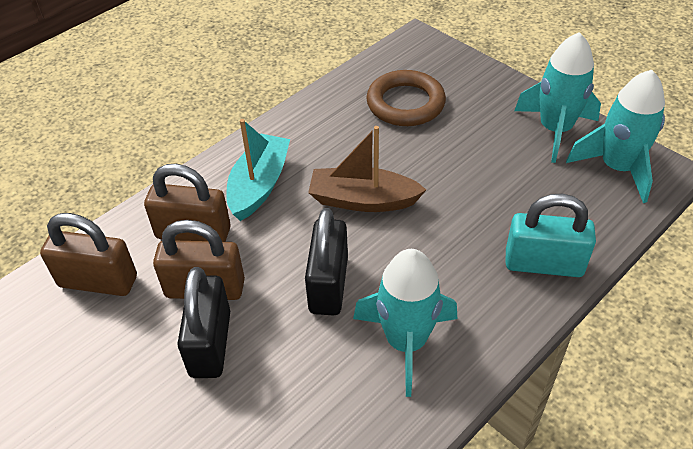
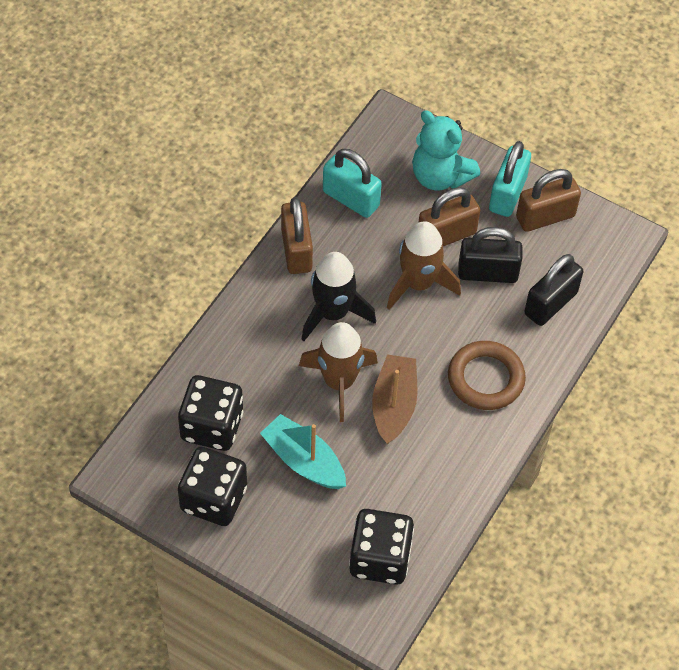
black dice: 0 -> 3
black rocket: 0 -> 1
brown rocket: 0 -> 2
turquoise padlock: 1 -> 2
turquoise rocket: 3 -> 0
turquoise teddy bear: 0 -> 1

